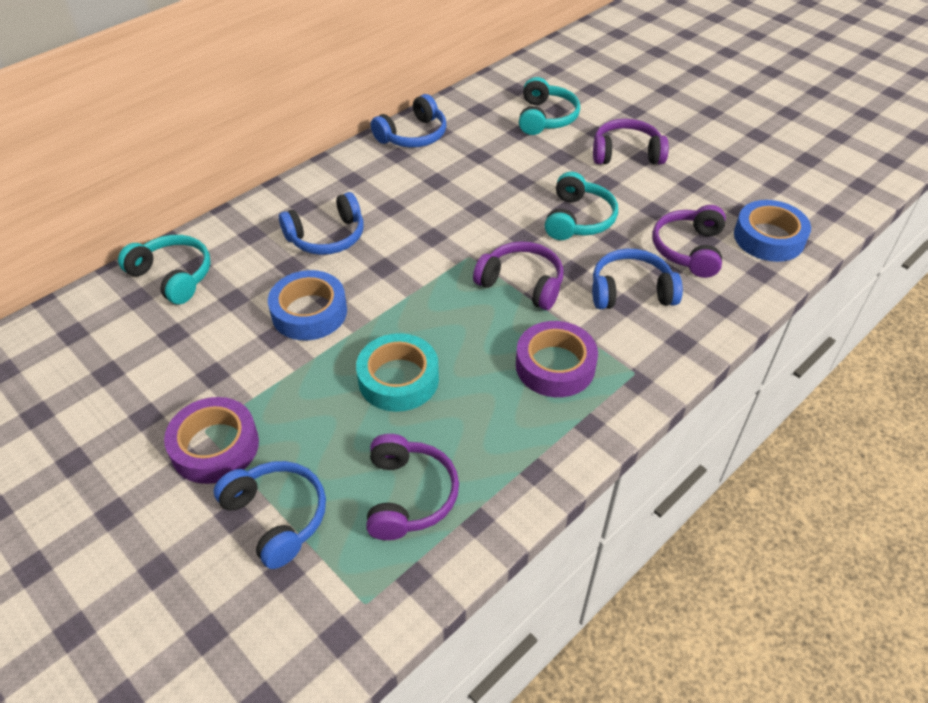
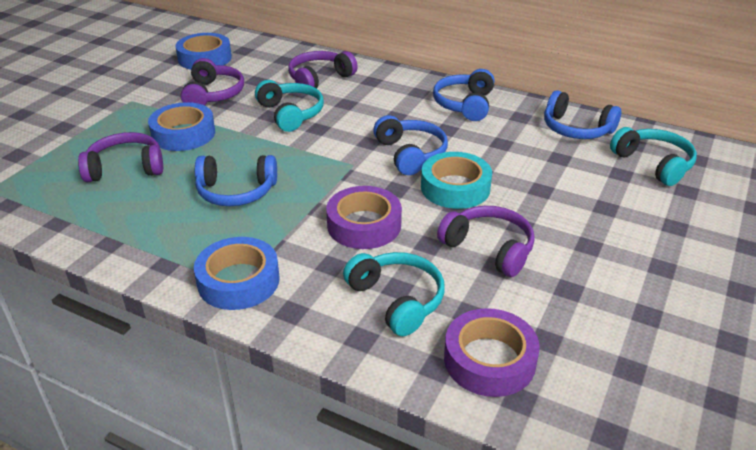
blue tape: 2 -> 3

